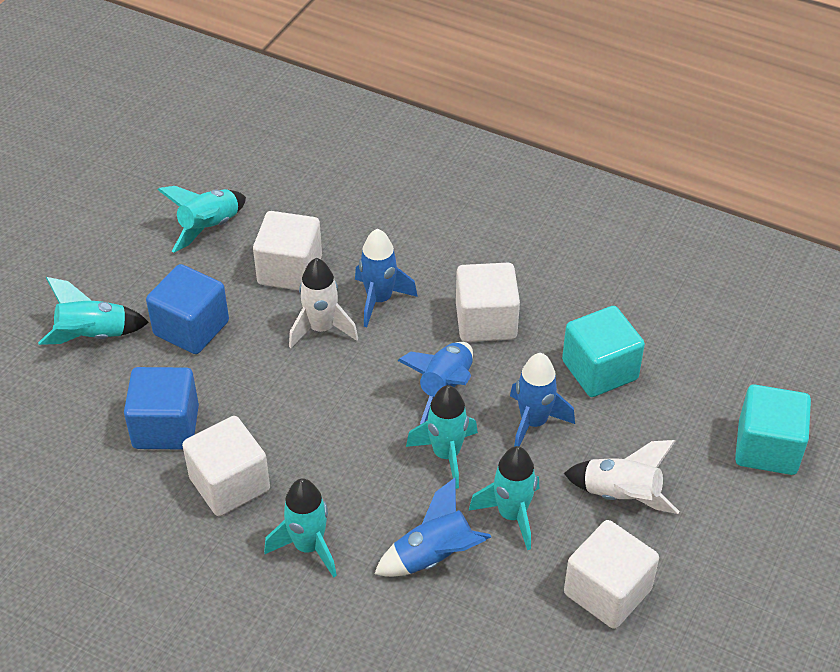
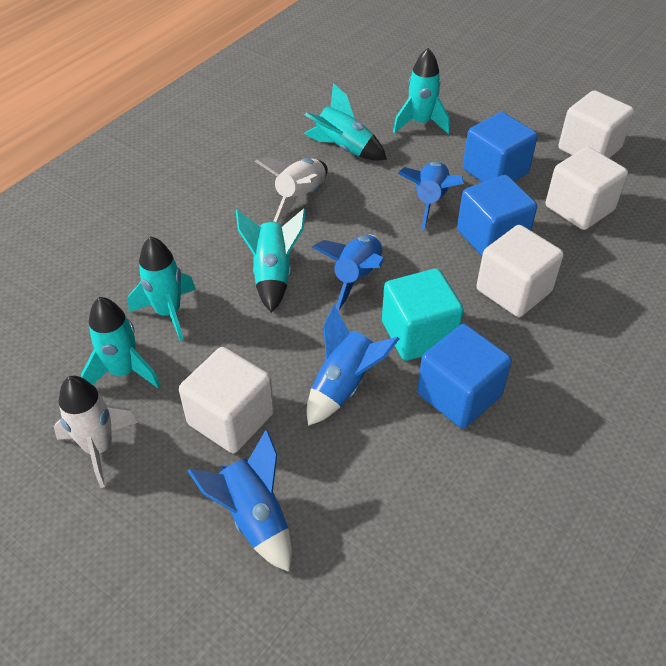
blue cube: 2 -> 3
turquoise cube: 2 -> 1

